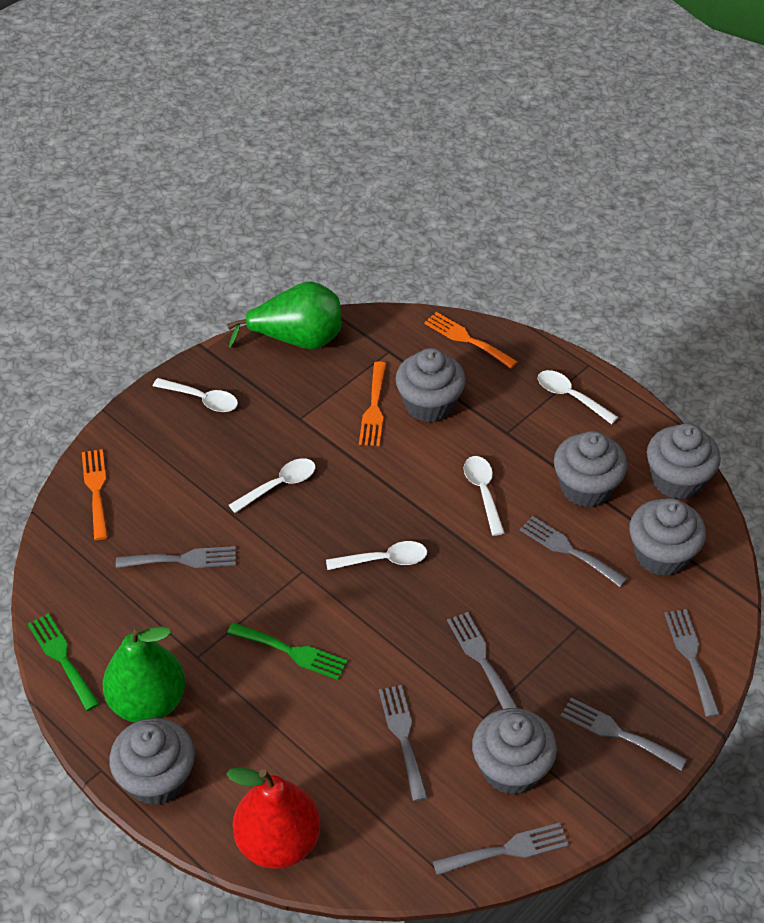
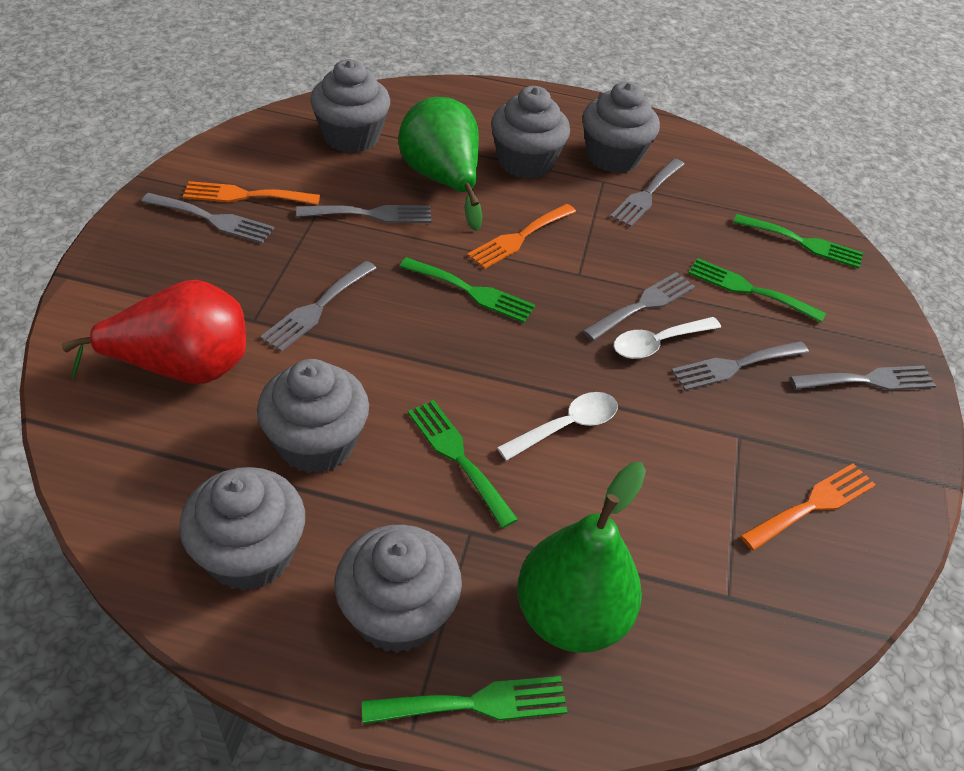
green fork: 2 -> 5
white spoon: 5 -> 2

